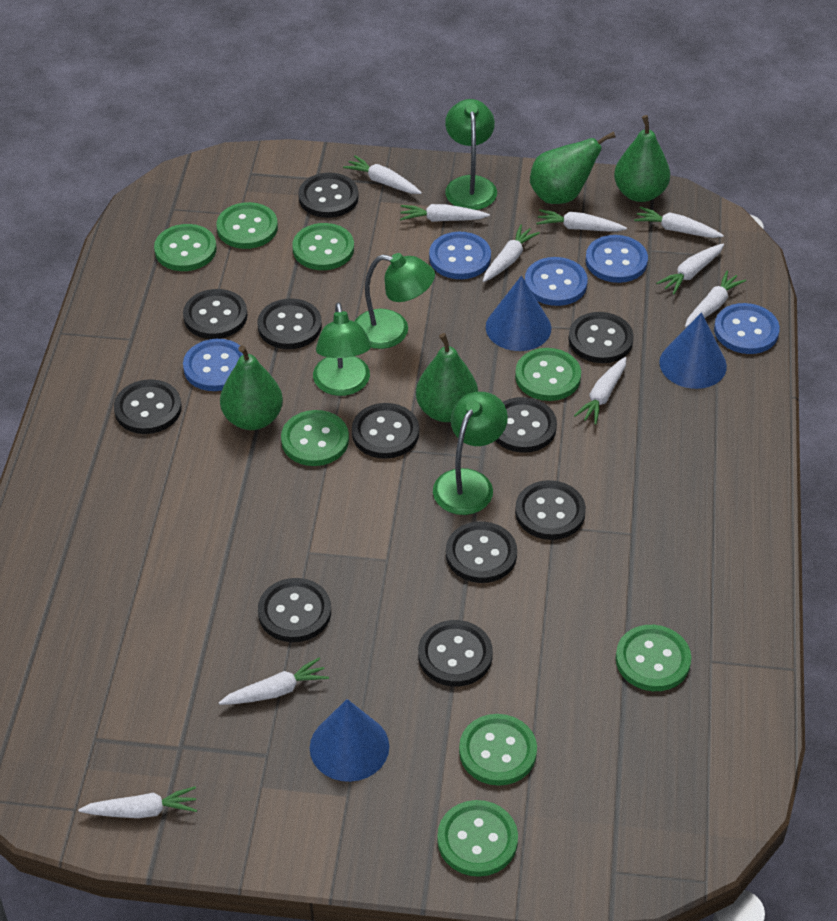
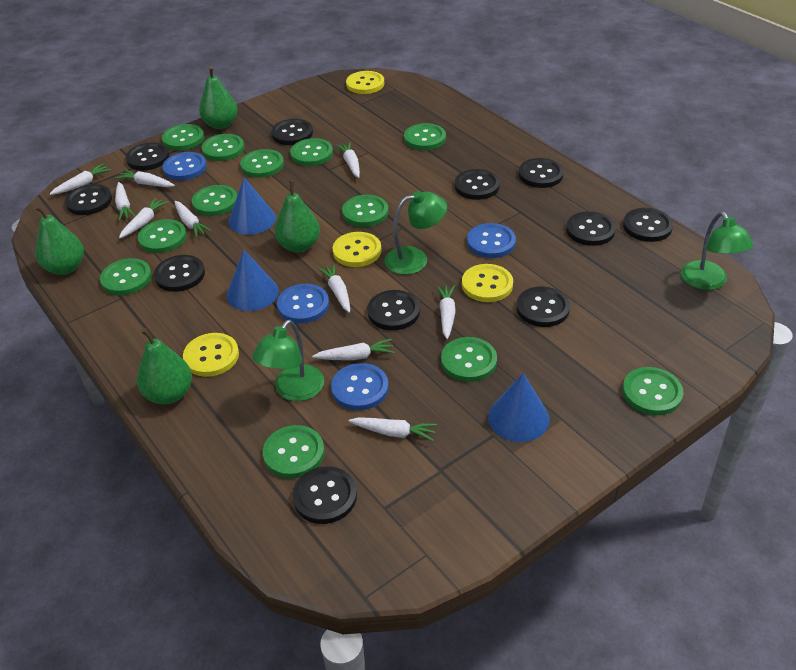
blue button: 5 -> 4
green button: 8 -> 12
green lamp: 4 -> 3
yellow button: 0 -> 4

